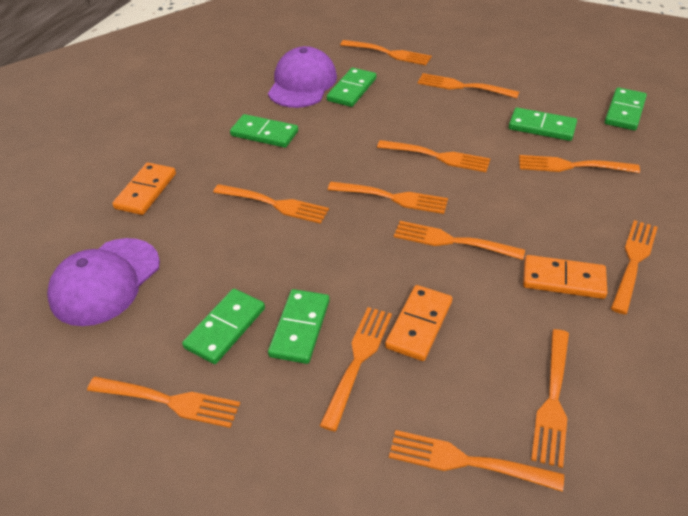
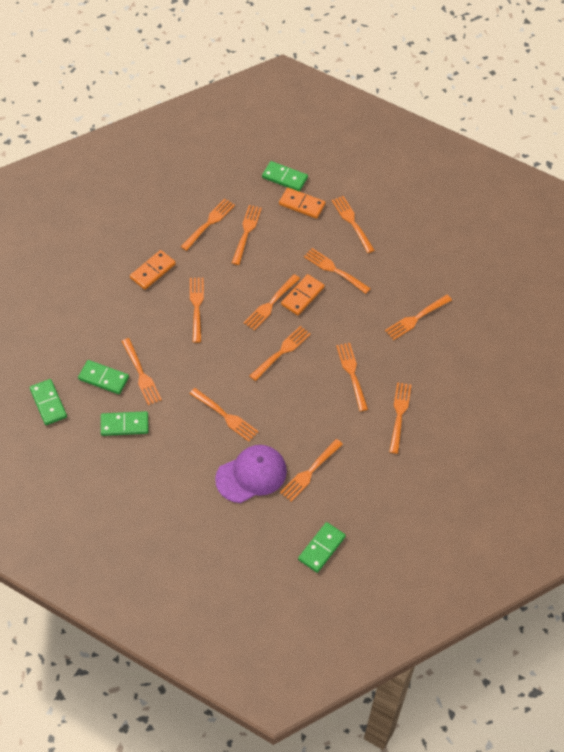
green domino: 6 -> 5
orange fork: 12 -> 13
purple cap: 2 -> 1

